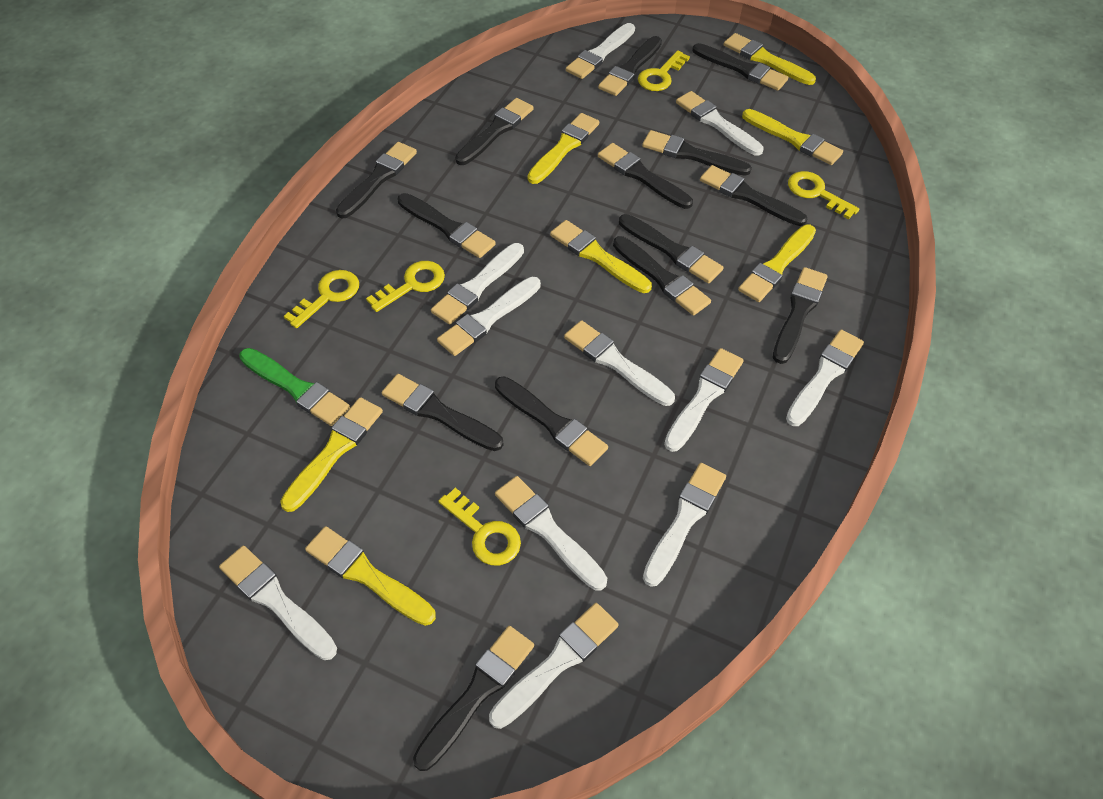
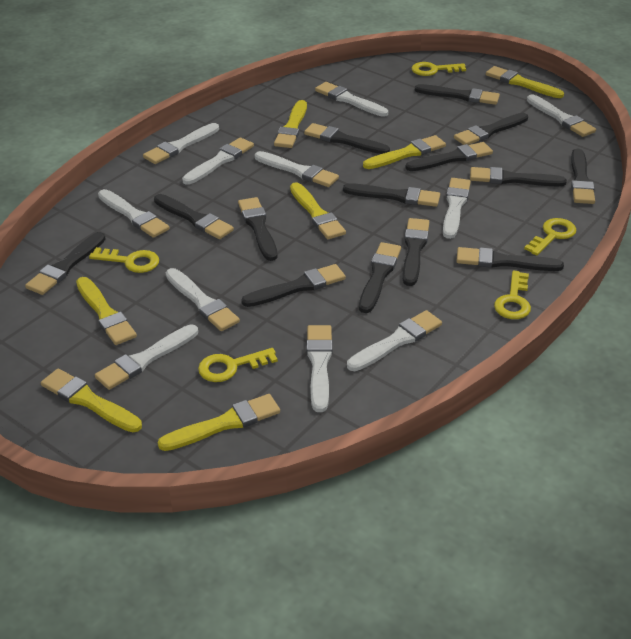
green brush: 1 -> 0

